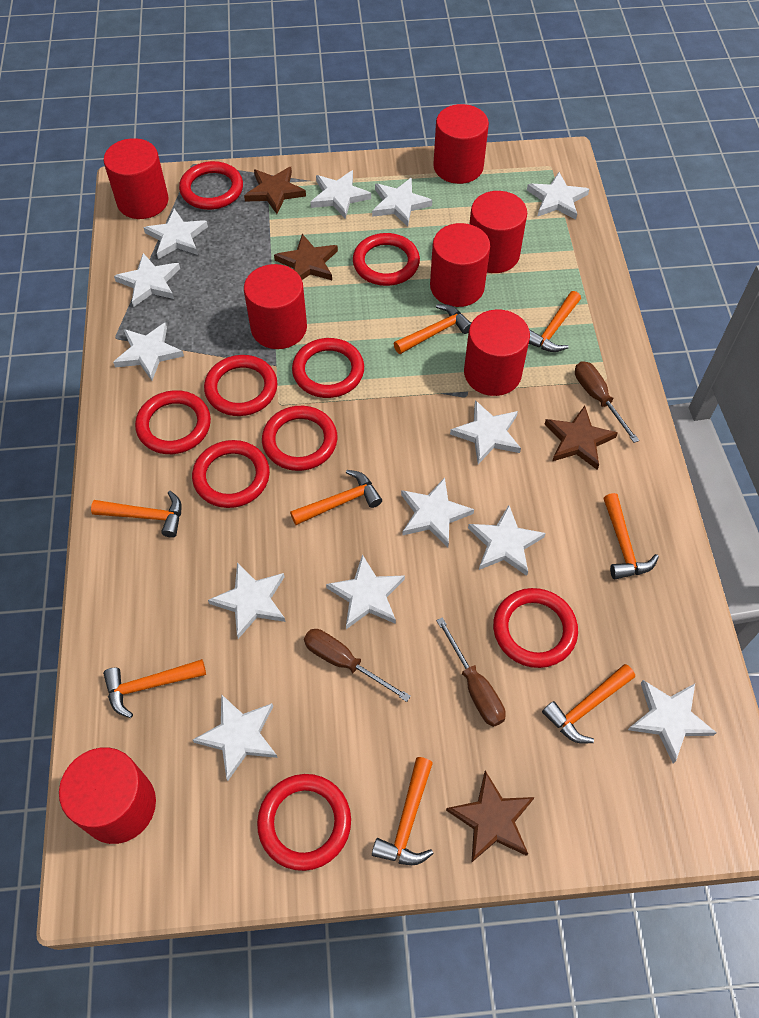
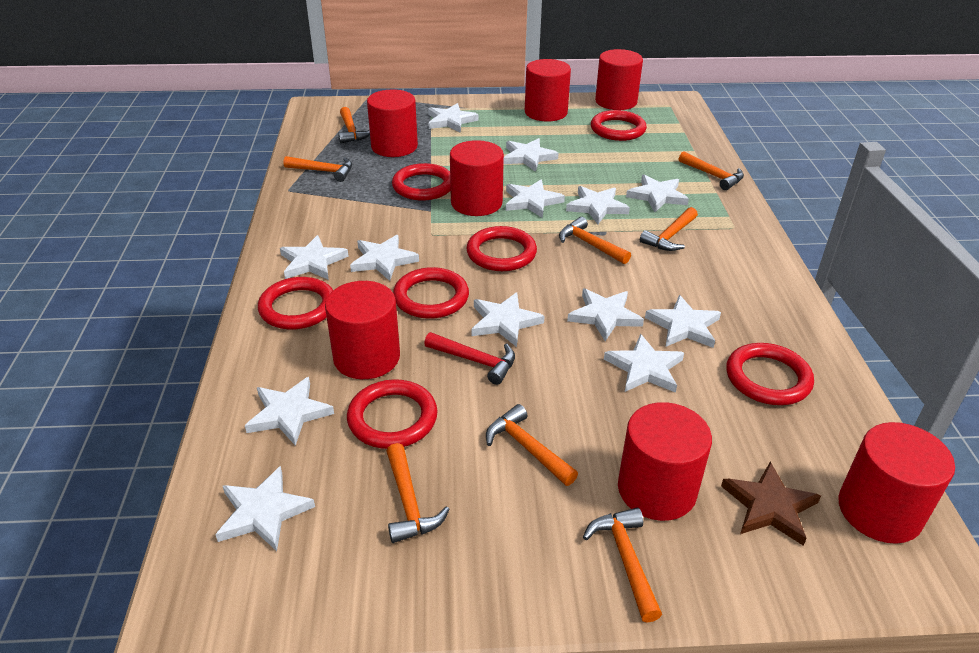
brown screwdriver: 3 -> 0
brown star: 4 -> 1
red hammer: 0 -> 1
red ring: 9 -> 7

